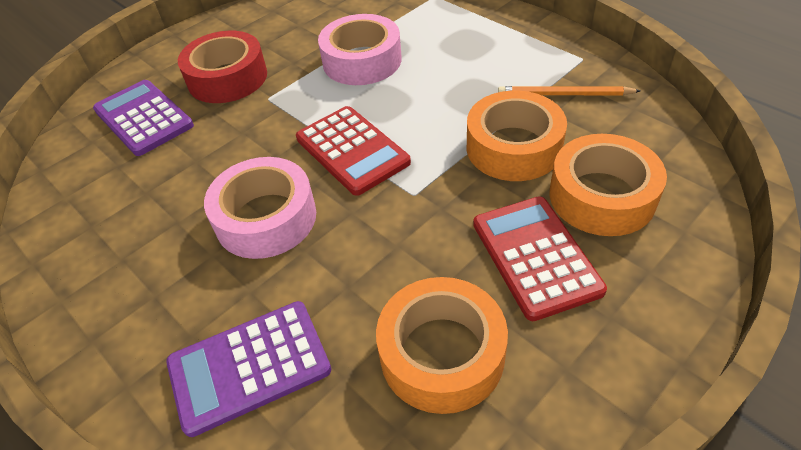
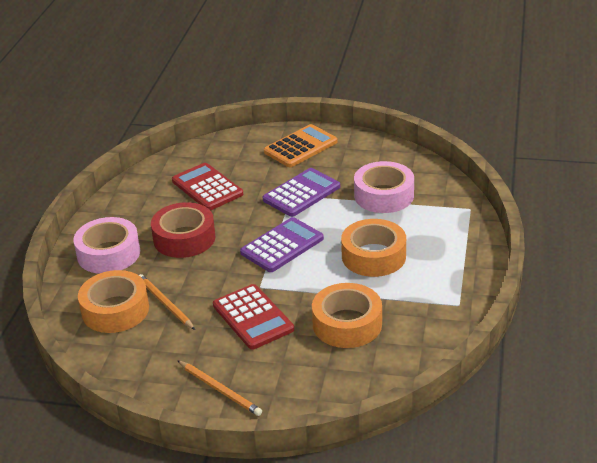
orange calculator: 0 -> 1
orange pencil: 1 -> 2

